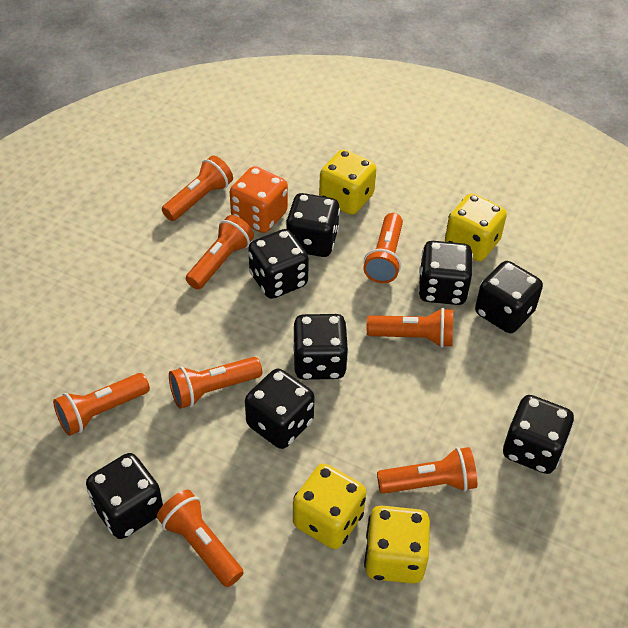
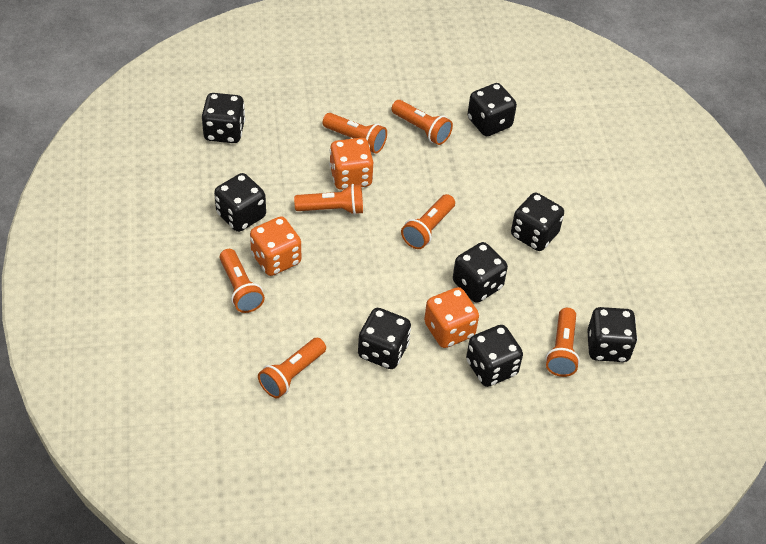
orange dice: 1 -> 3
orange flashlight: 8 -> 7
yellow dice: 4 -> 0

